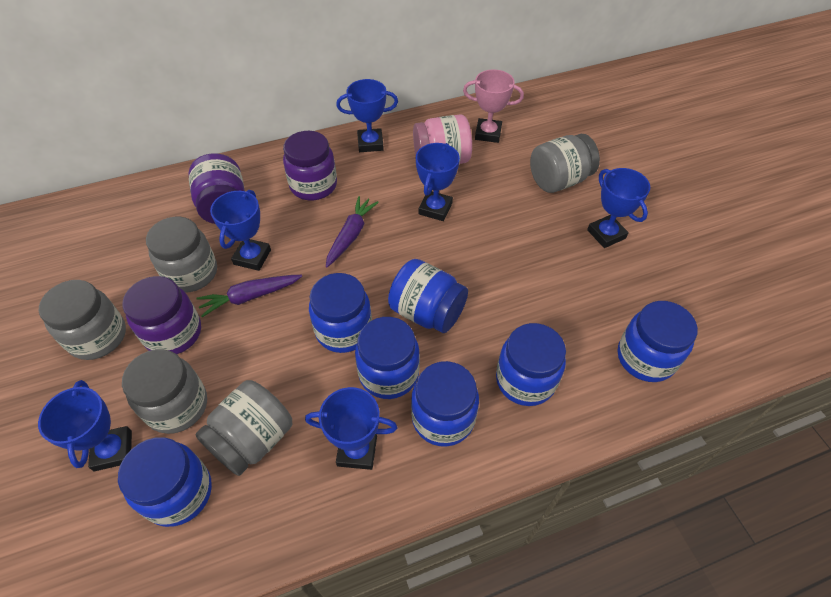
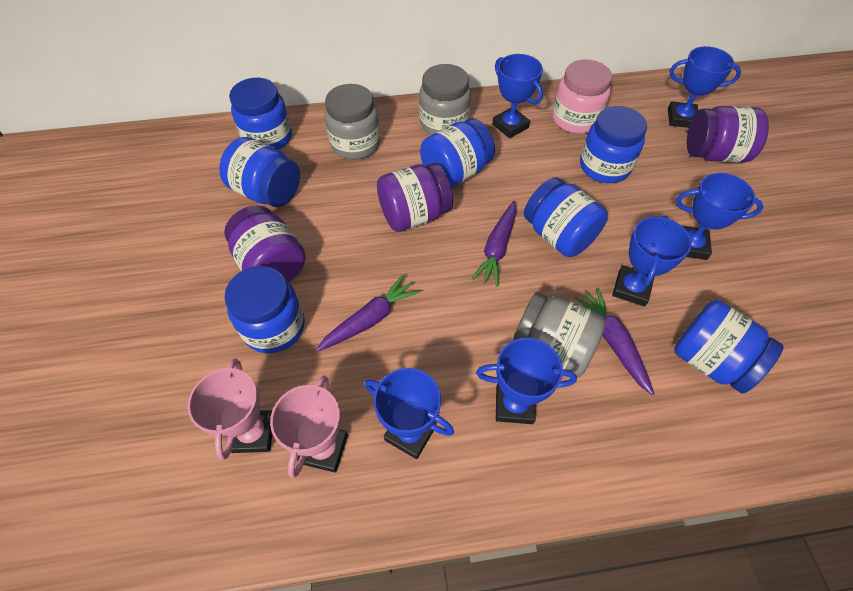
grey jar: 5 -> 3
pink trophy: 1 -> 2
purple carrot: 2 -> 3

